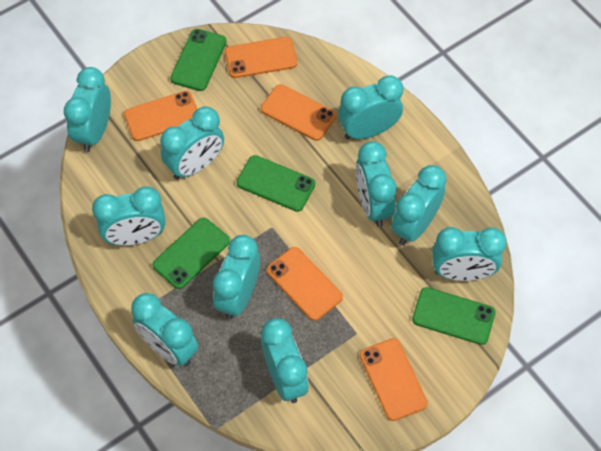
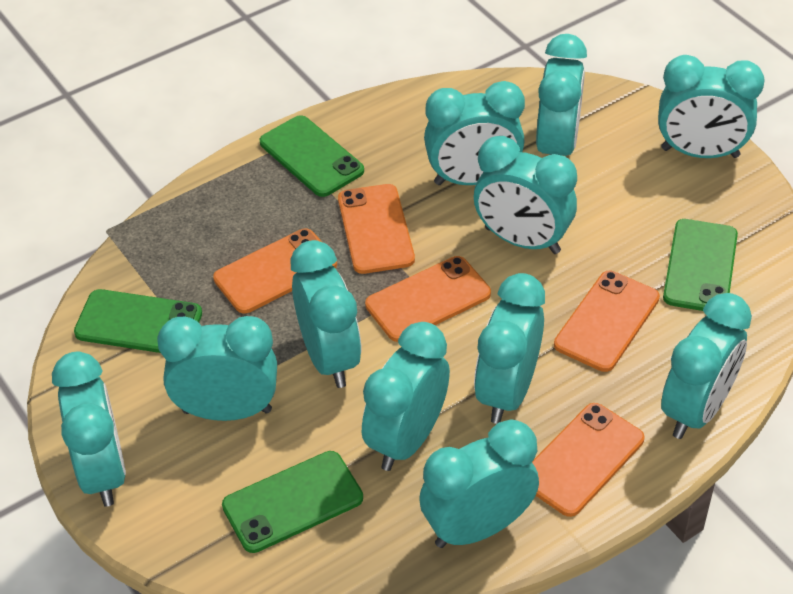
turquoise clock: 10 -> 11

